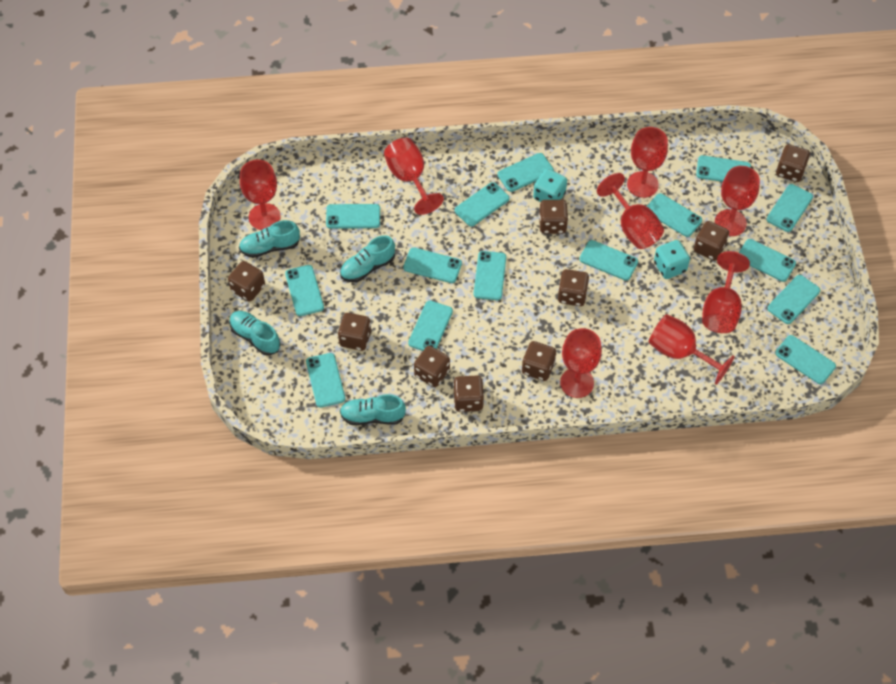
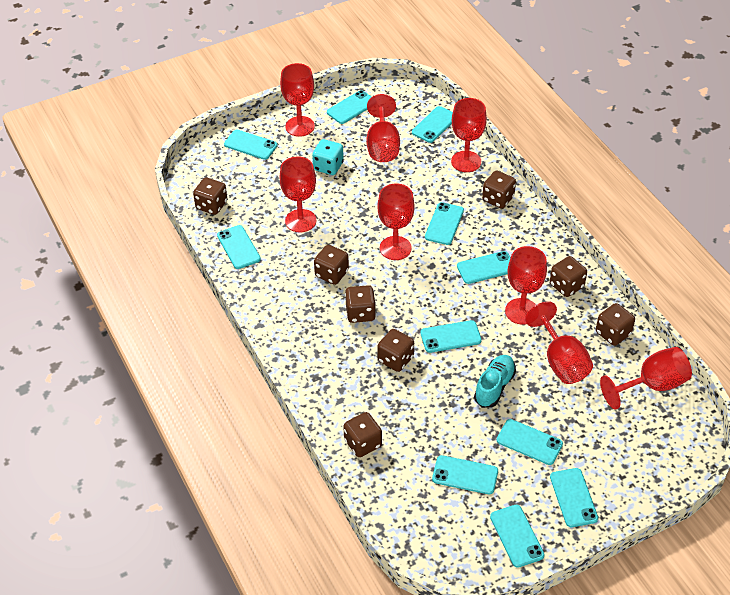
brown dice: 9 -> 8
turquoise dice: 2 -> 1
turquoise phone: 15 -> 11
turquoise shoe: 4 -> 1

